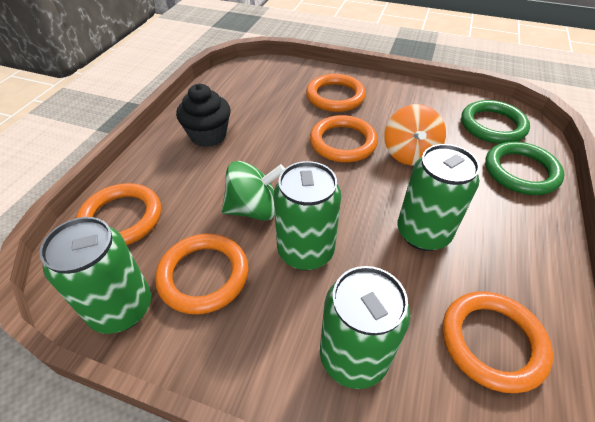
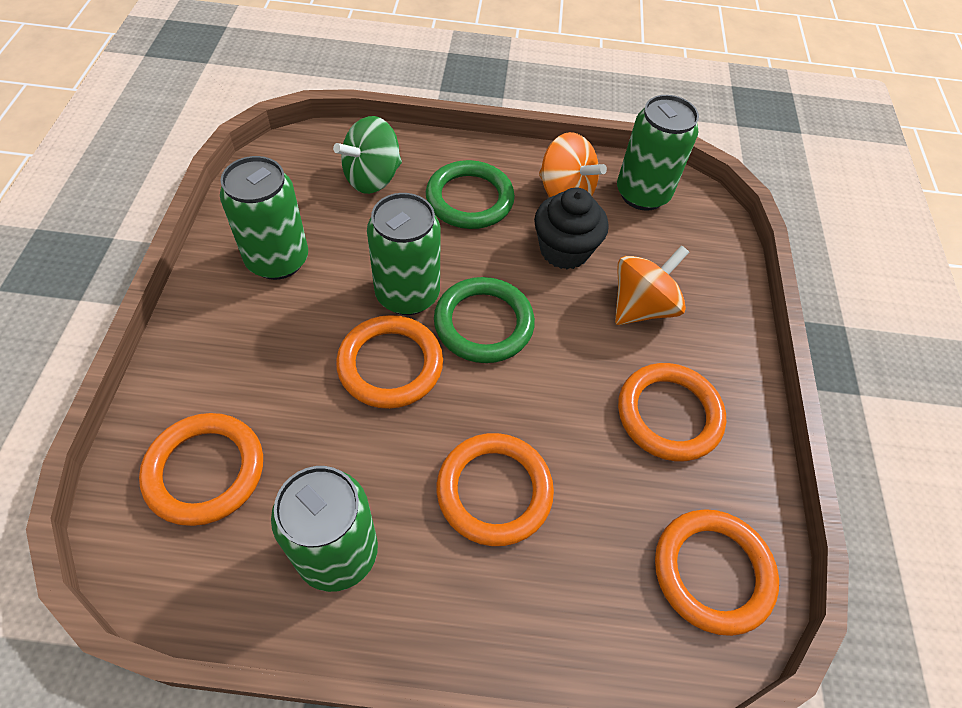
orange spinning top: 1 -> 2

